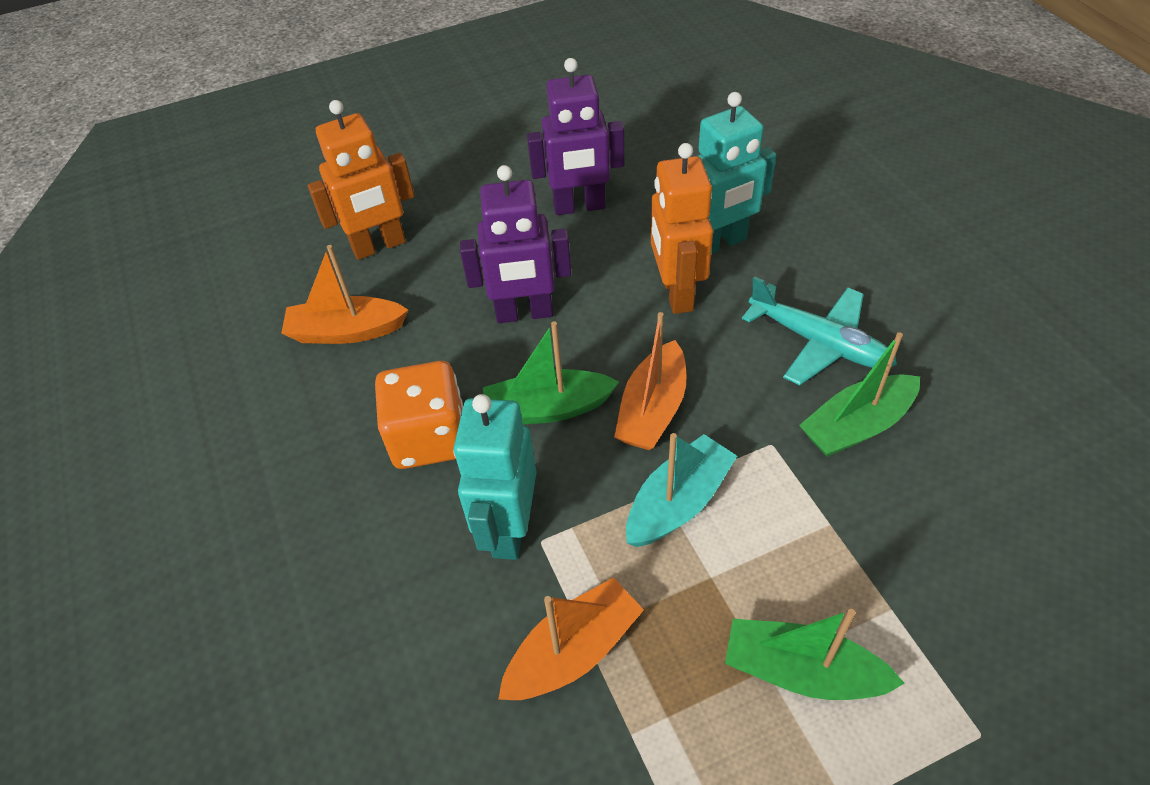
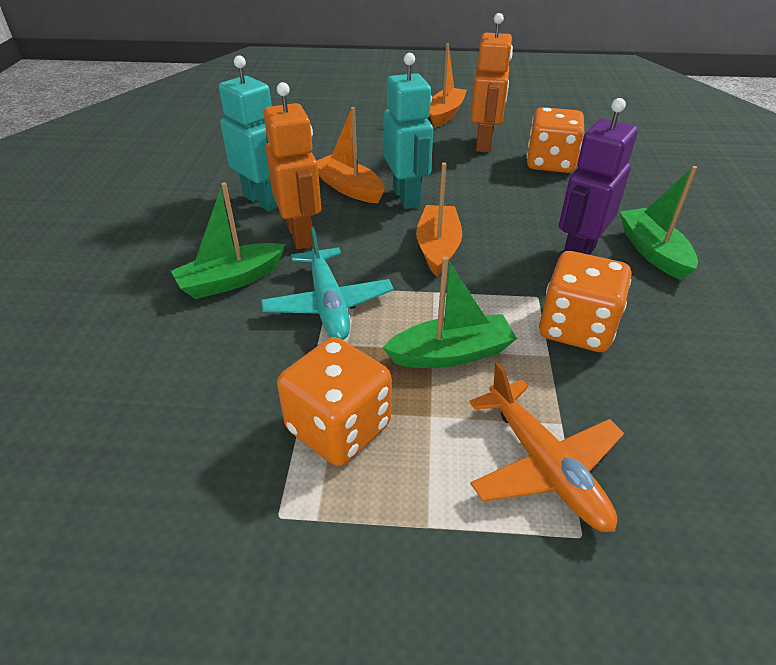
orange dice: 1 -> 3
orange plane: 0 -> 1
purple robot: 2 -> 1
turquoise boat: 1 -> 0

